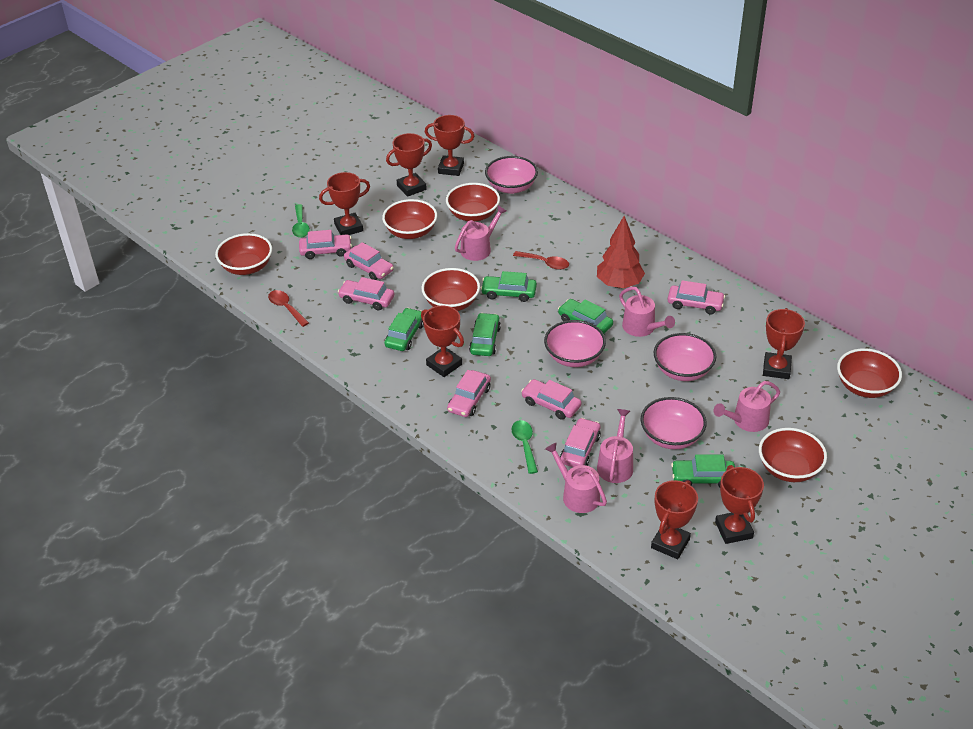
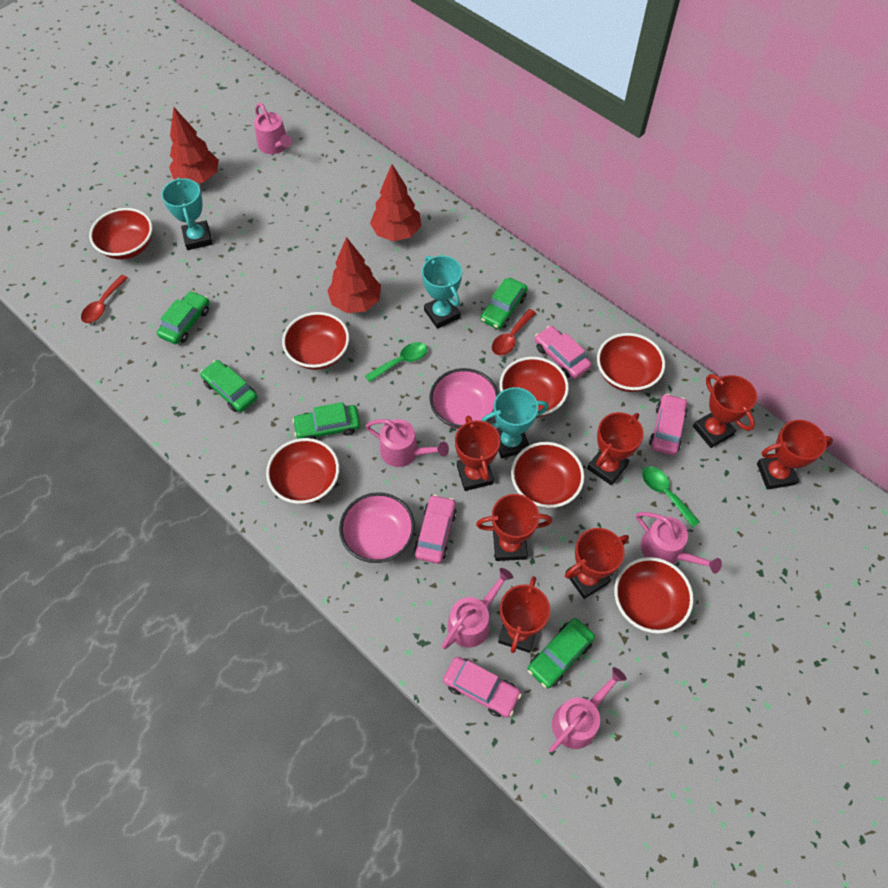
pink bowl: 4 -> 2
pink car: 7 -> 4
red bowl: 6 -> 7
red tree: 1 -> 3
turquoise trophy: 0 -> 3

